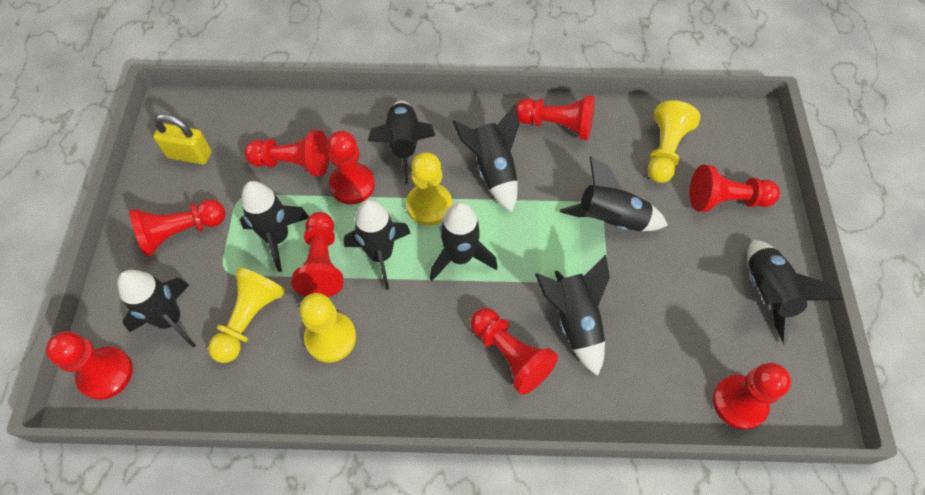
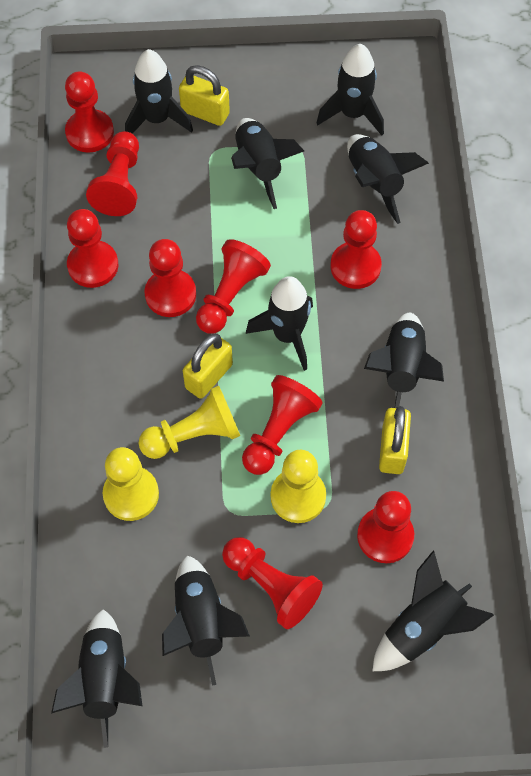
yellow padlock: 1 -> 3
yellow pawn: 4 -> 3

